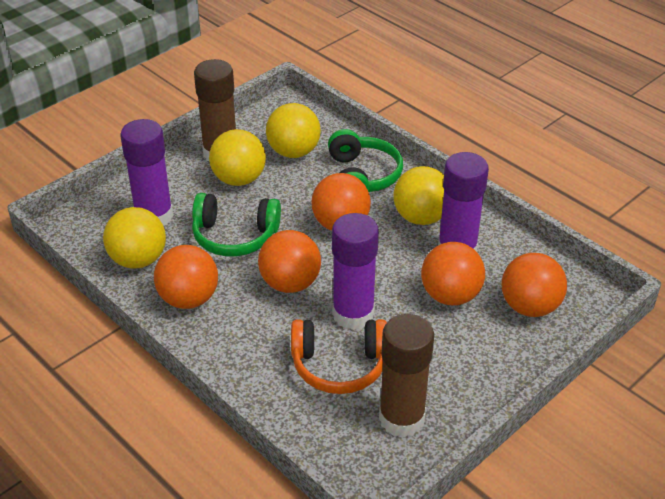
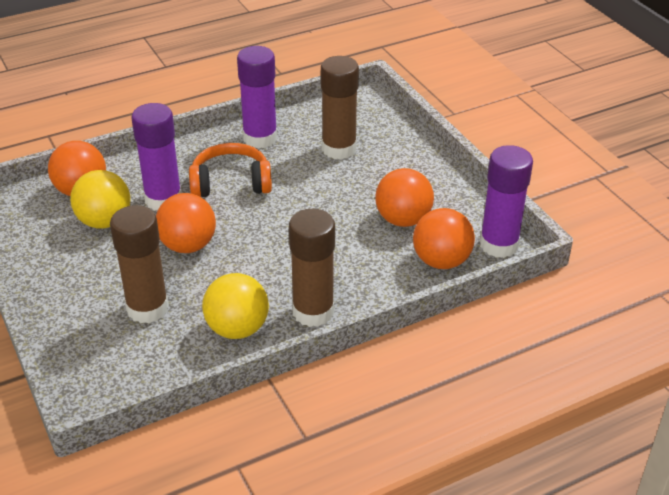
brown glue stick: 2 -> 3
green headphones: 2 -> 0
orange ball: 5 -> 4
yellow ball: 4 -> 2

